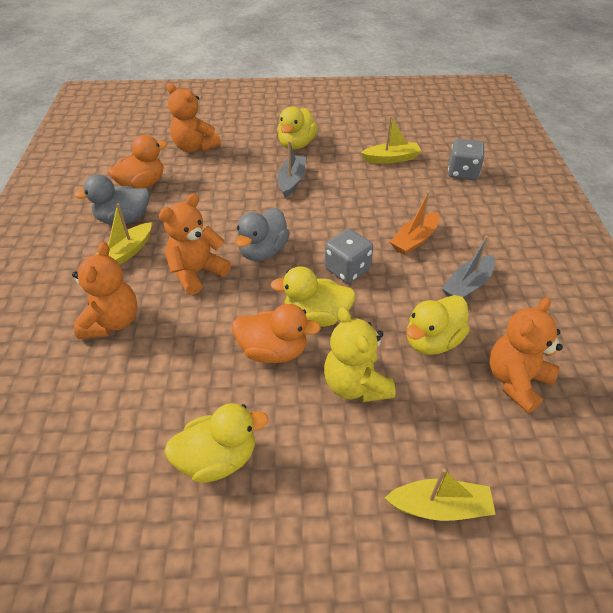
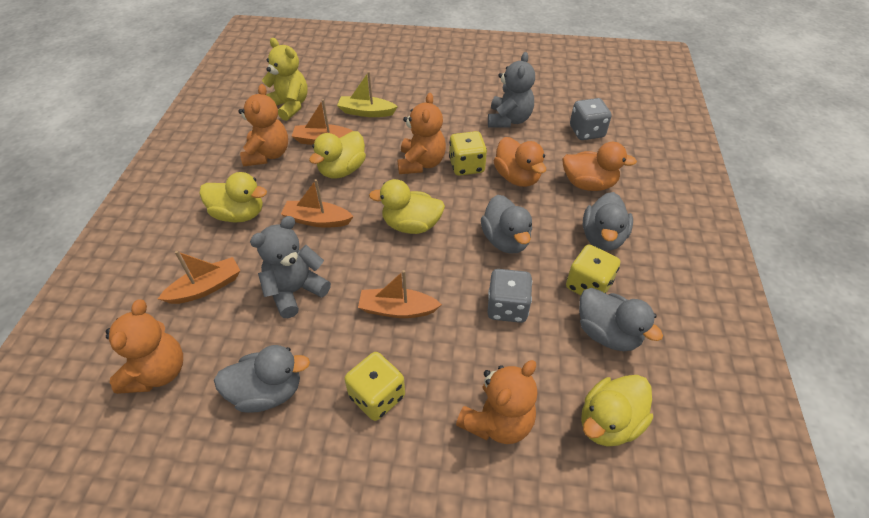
grey boat: 2 -> 0
grey duck: 2 -> 4
grey teddy bear: 0 -> 2
orange boat: 1 -> 4
yellow boat: 3 -> 1
yellow dice: 0 -> 3

